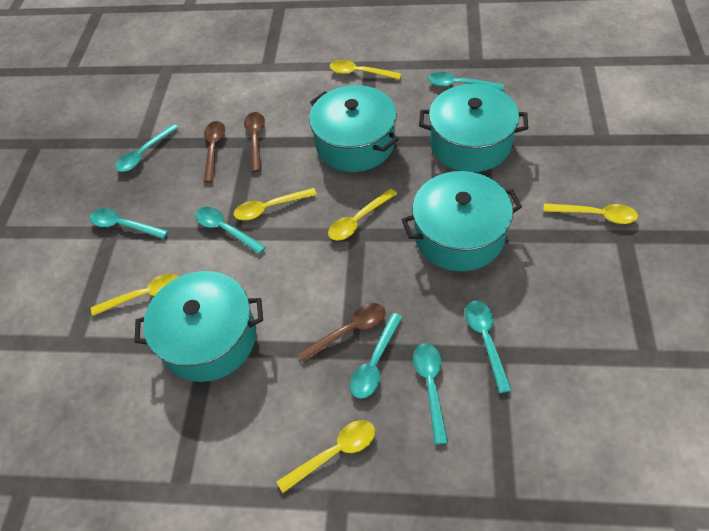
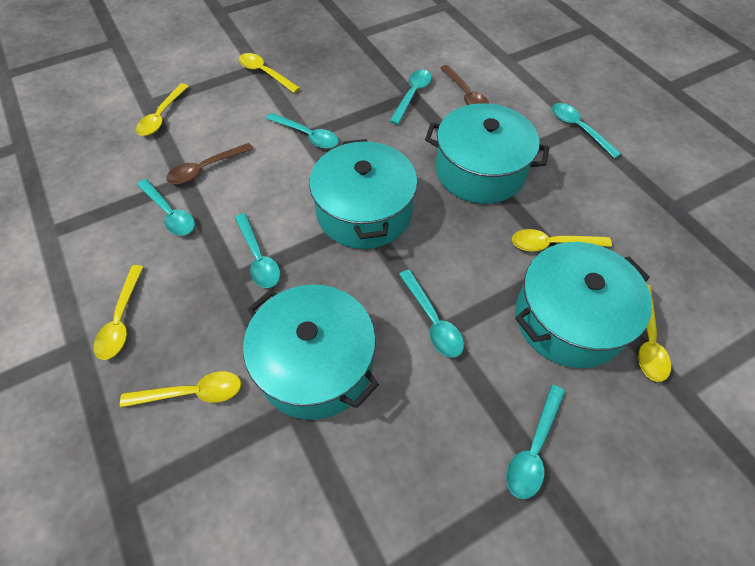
brown spoon: 3 -> 2

